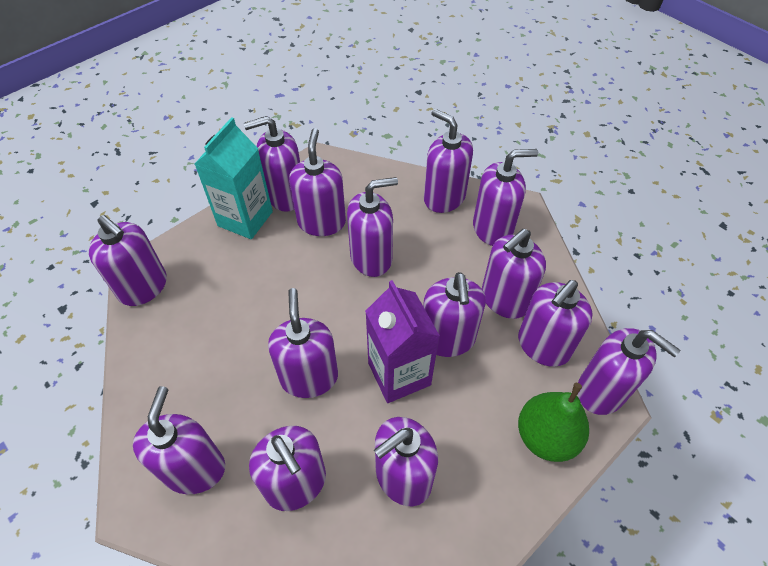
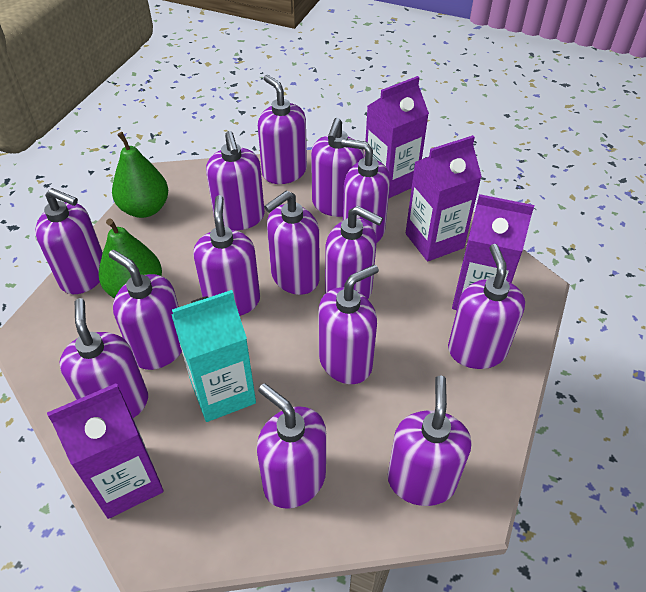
green pear: 1 -> 2
purple carton: 1 -> 4

